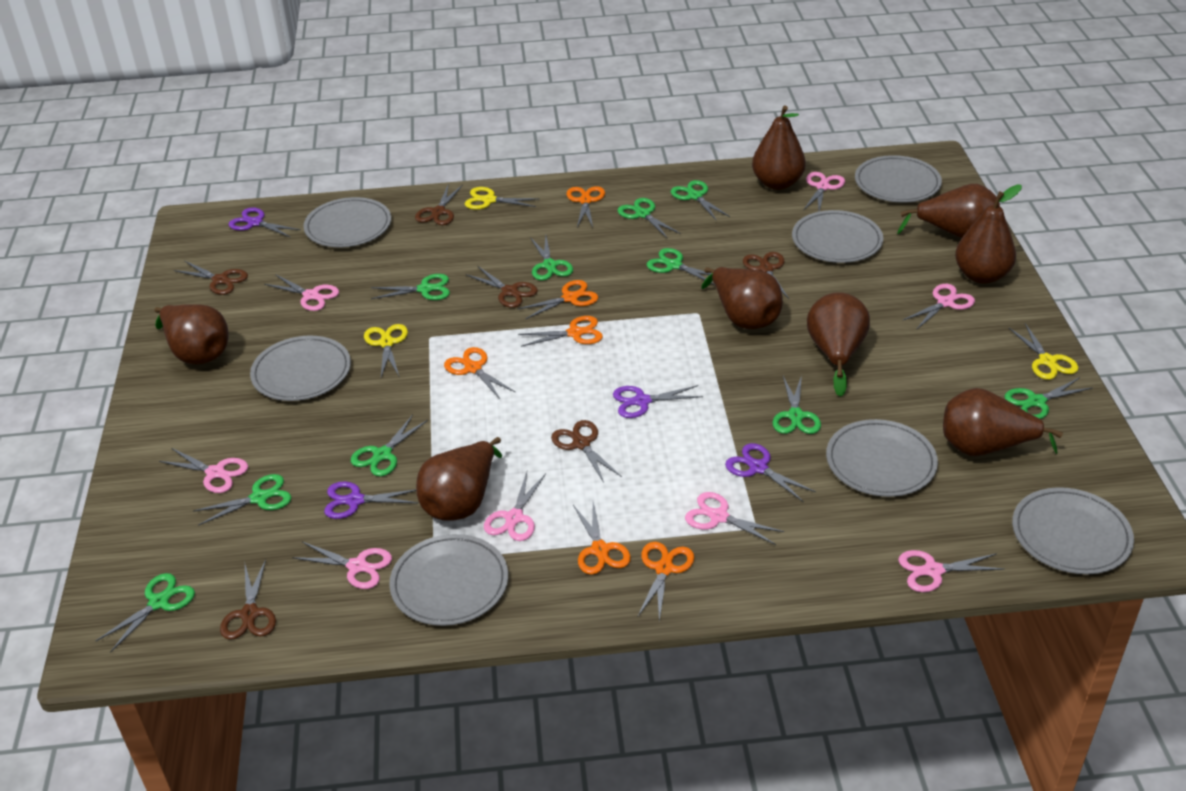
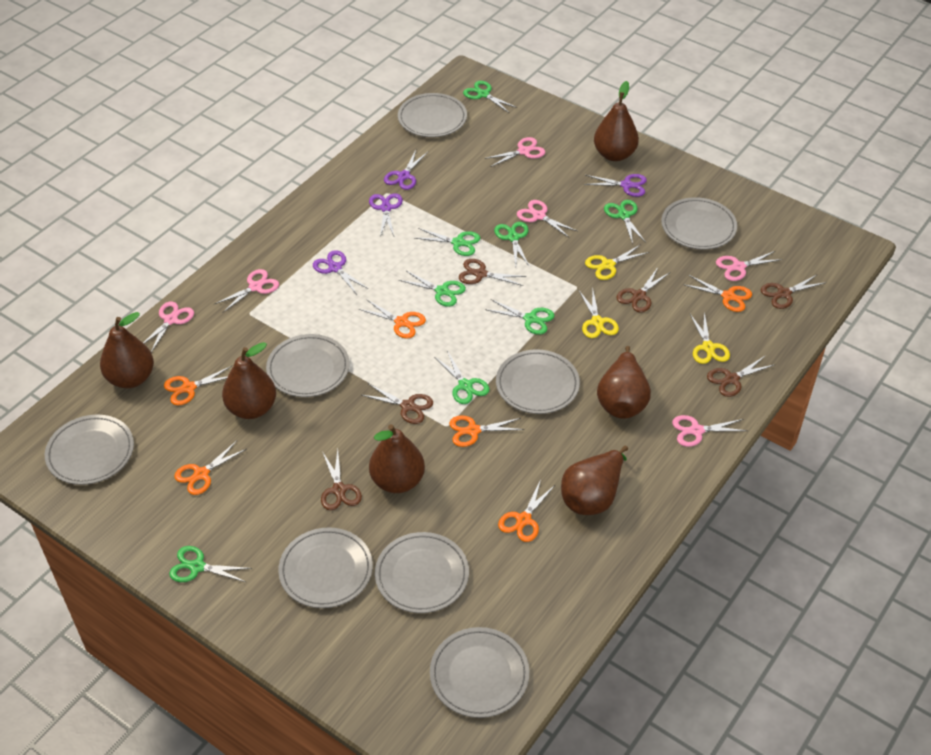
brown pear: 8 -> 6
green scissors: 10 -> 8
grey plate: 7 -> 8
pink scissors: 8 -> 6

